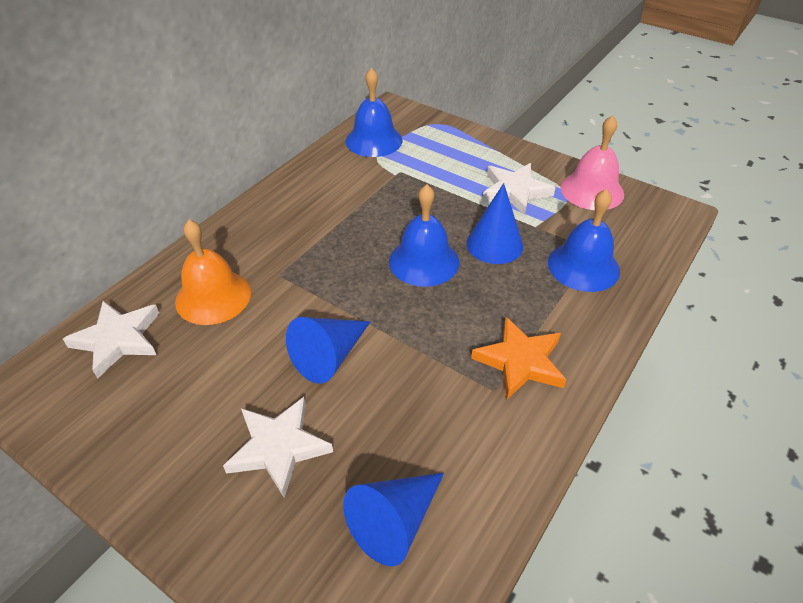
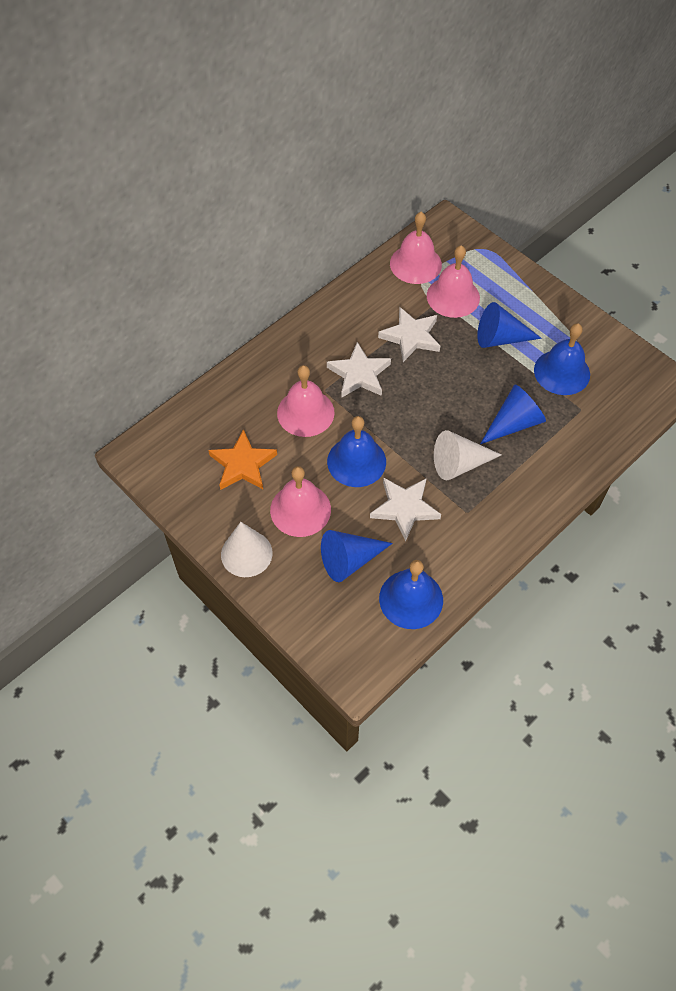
orange bell: 1 -> 0
pink bell: 1 -> 4
white cone: 0 -> 2

